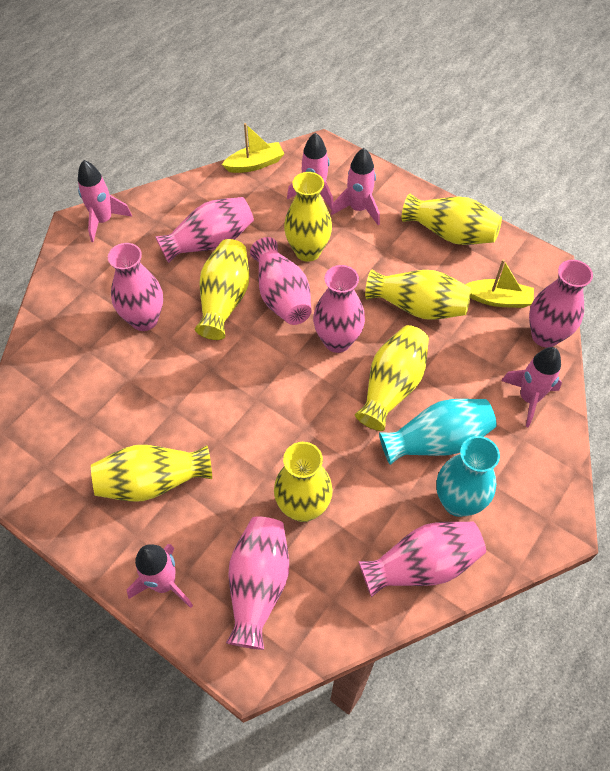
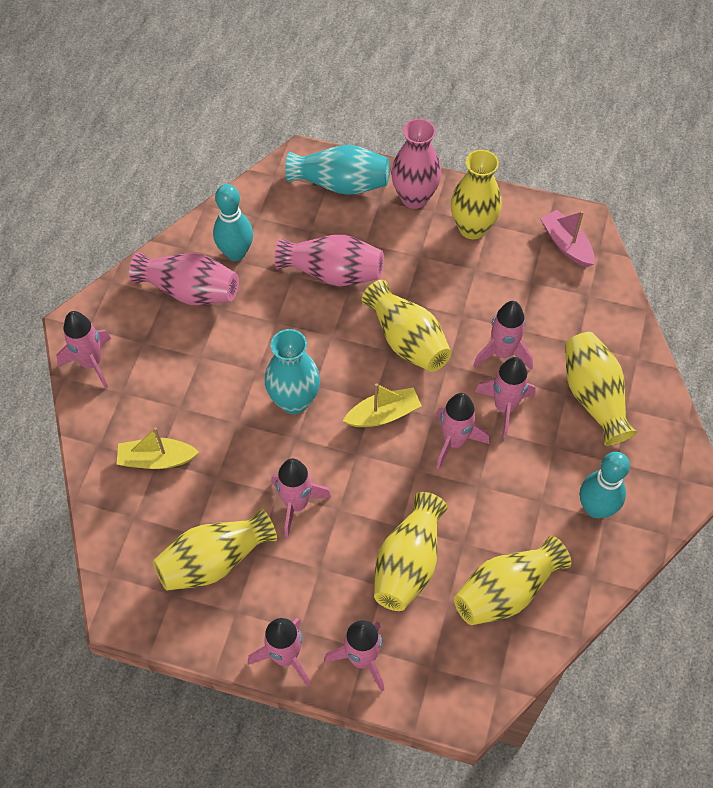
pink boat: 0 -> 1
pink rocket: 5 -> 7
pink vase: 7 -> 3
turquoise bowling pin: 0 -> 2
yellow vase: 7 -> 6

